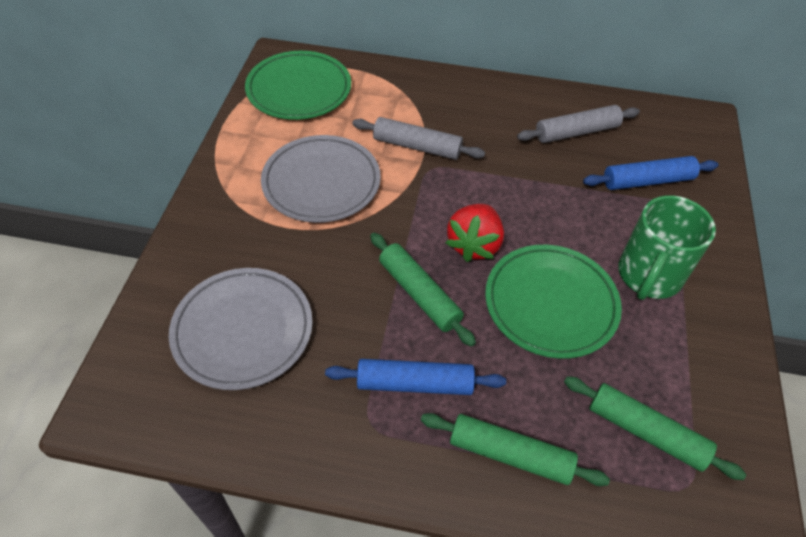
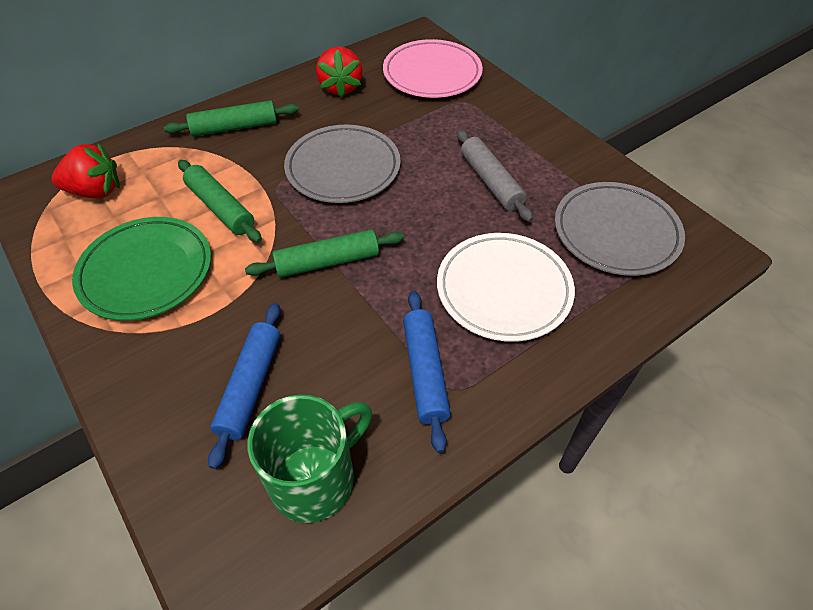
green plate: 2 -> 1
grey rolling pin: 2 -> 1
pink plate: 0 -> 1
red strawberry: 1 -> 2
white plate: 0 -> 1

